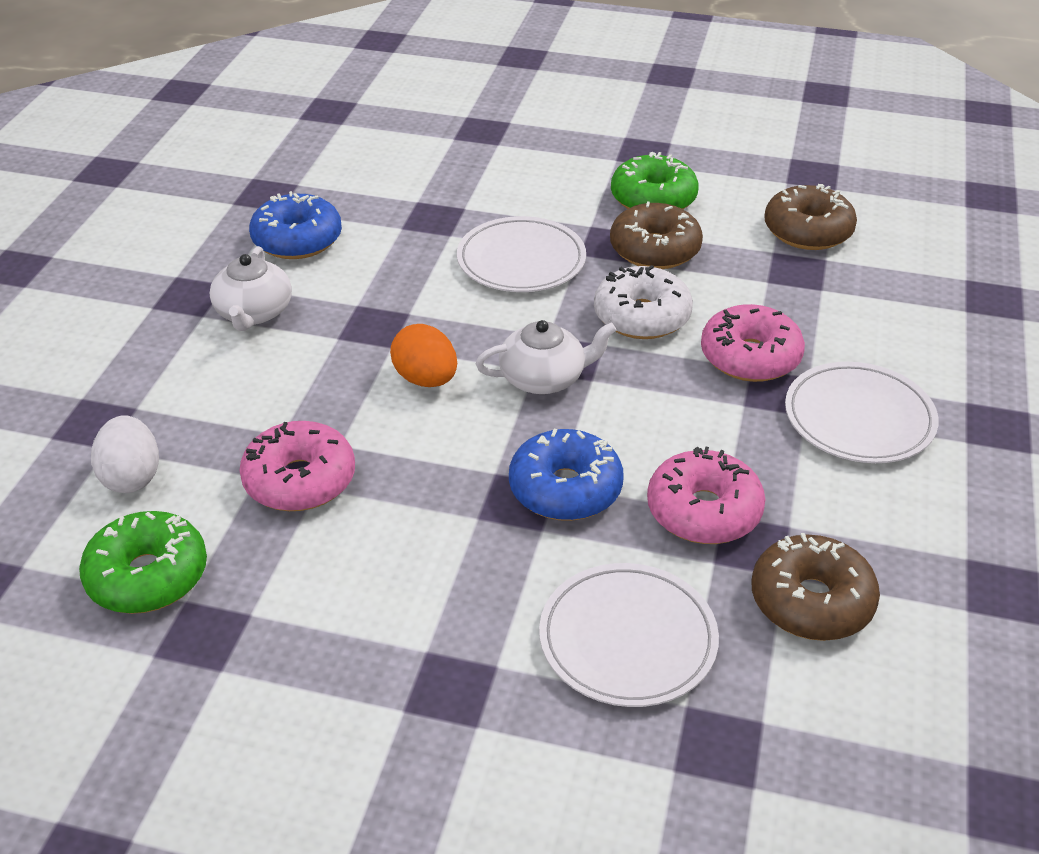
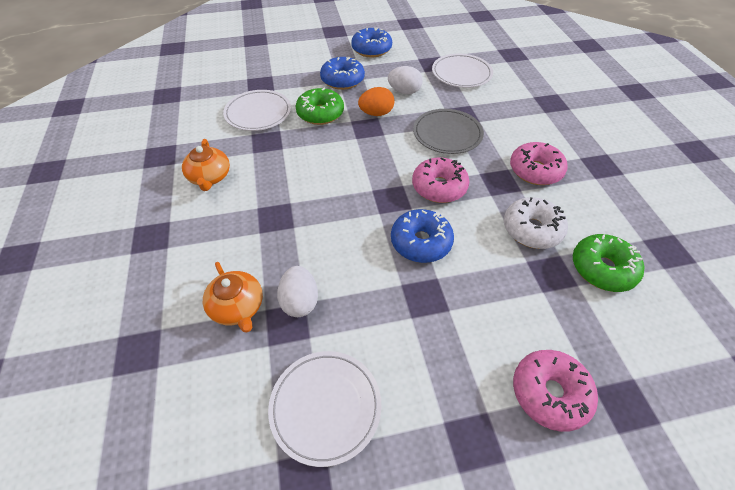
blue donut: 2 -> 3
brown donut: 3 -> 0
grey plate: 0 -> 1
orange teapot: 0 -> 2
white egg: 1 -> 2
white teapot: 2 -> 0

